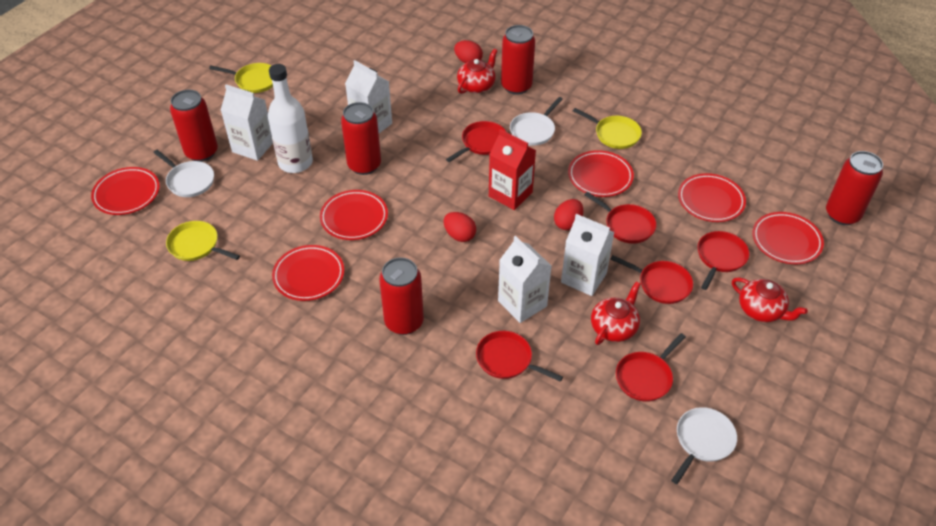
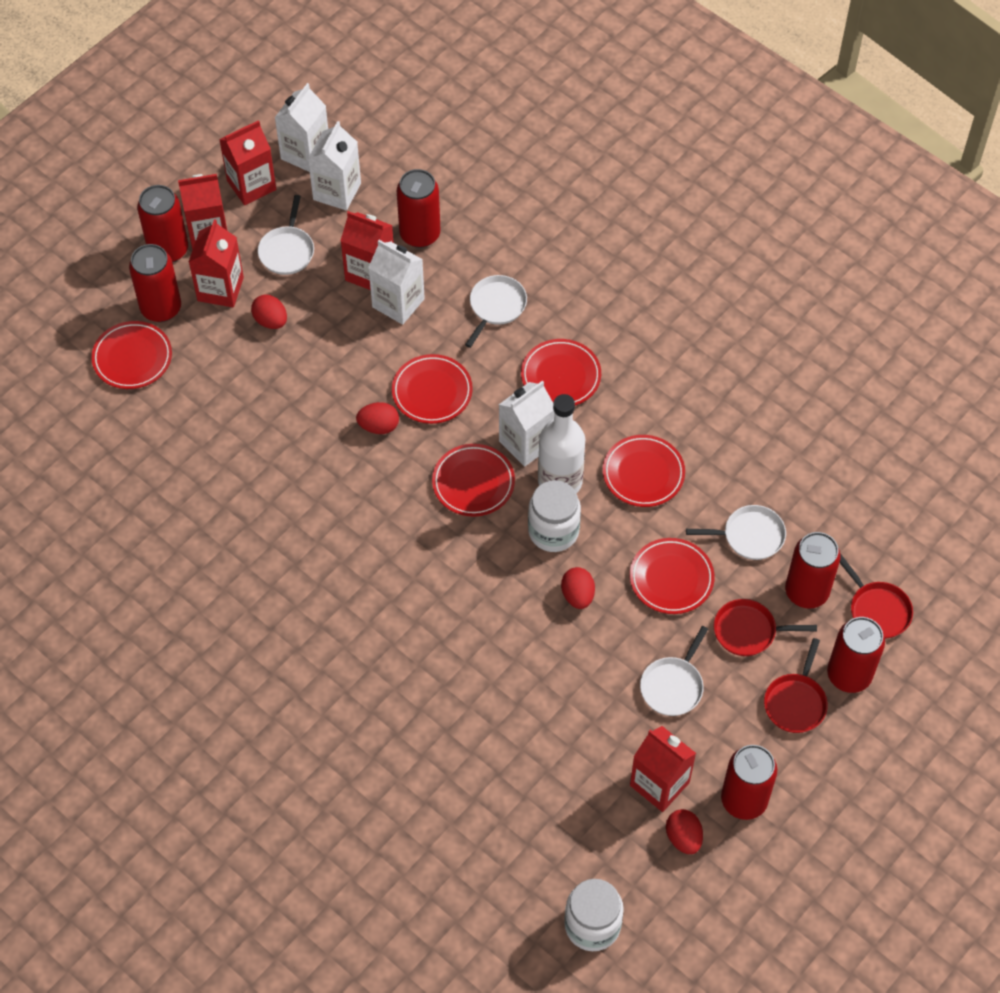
red can: 5 -> 6
red carton: 1 -> 5
red egg: 3 -> 4
red pan: 6 -> 3
red teapot: 3 -> 0
white jar: 0 -> 2
white pan: 3 -> 4
yellow pan: 3 -> 0

